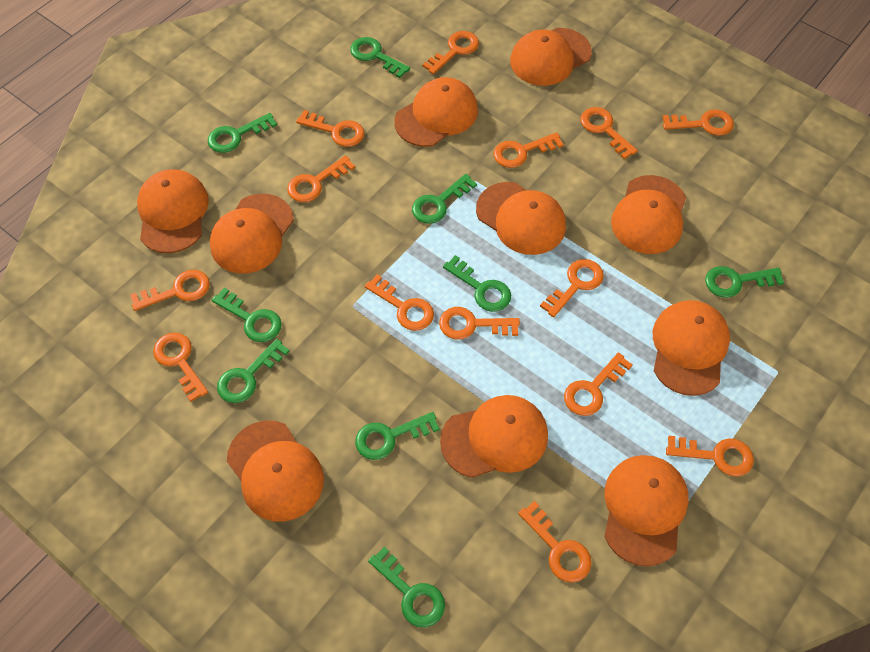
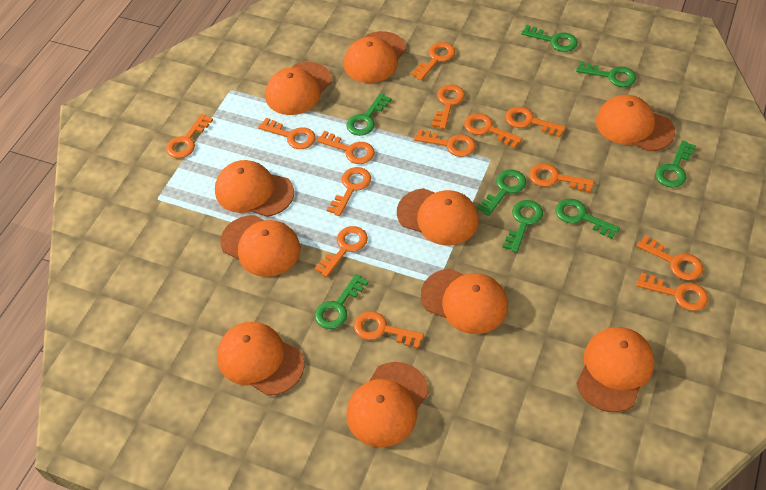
green key: 9 -> 8

